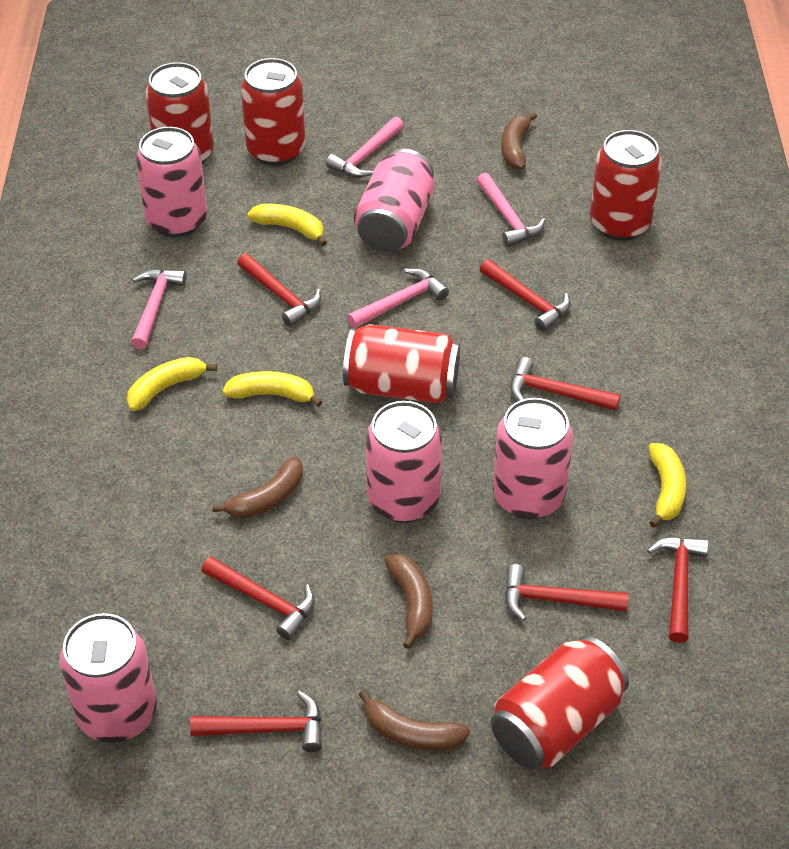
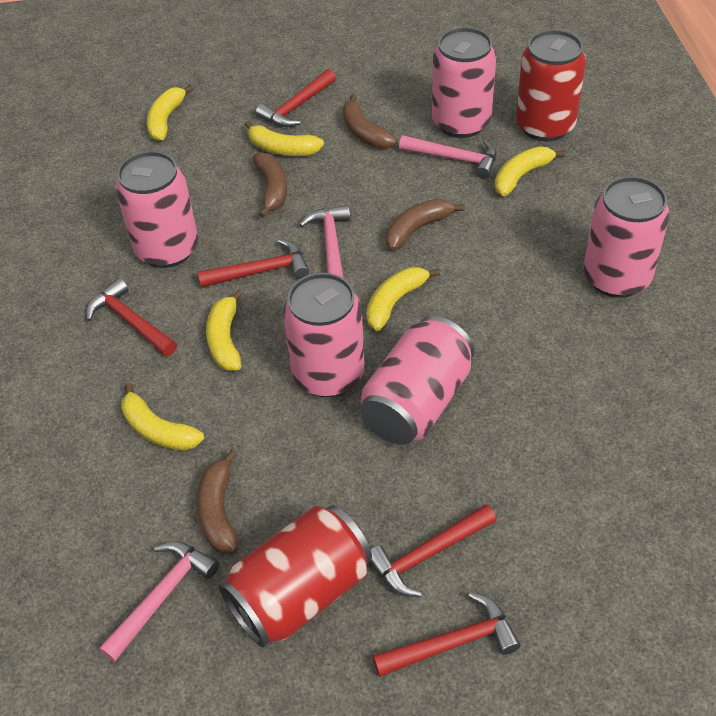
pink hammer: 4 -> 3
red can: 5 -> 2
red hammer: 7 -> 5
yellow banana: 4 -> 6

